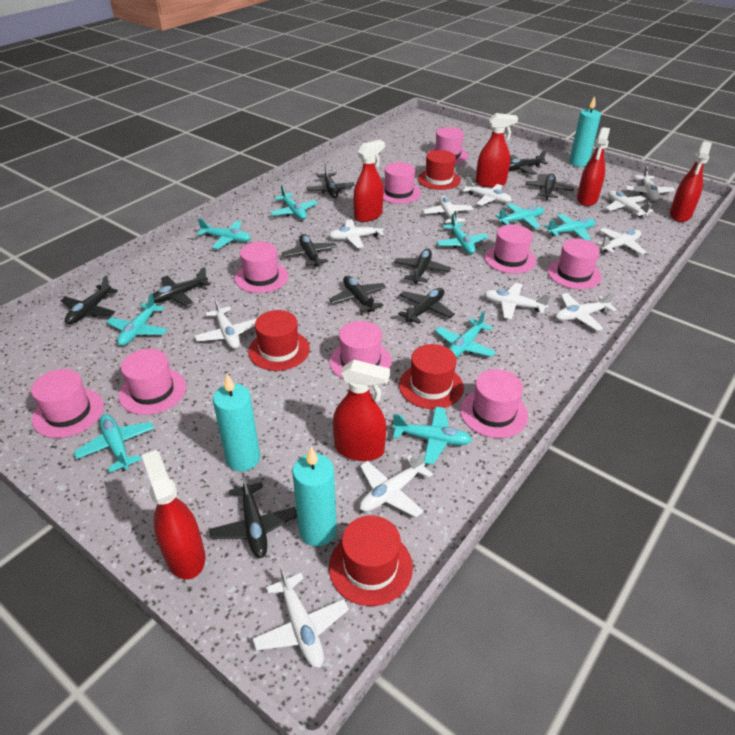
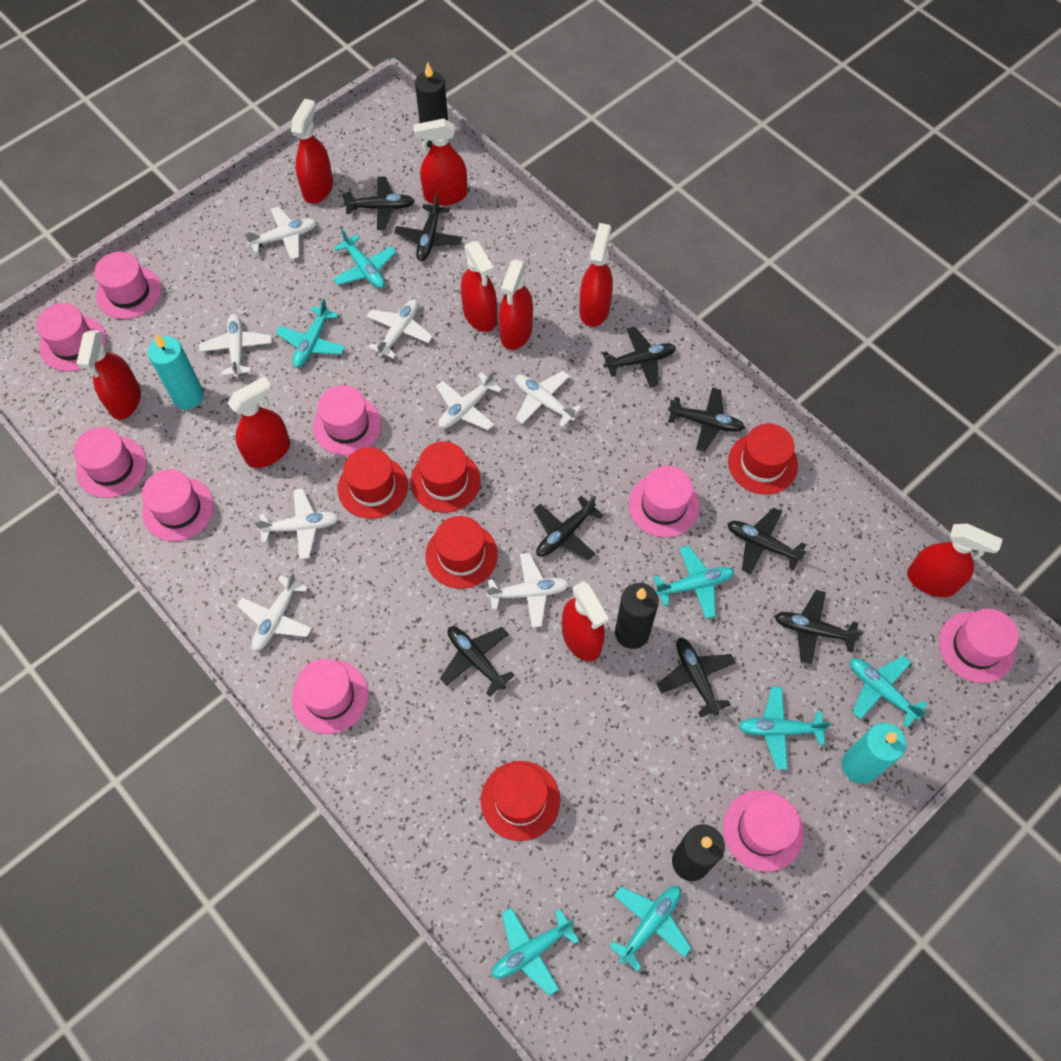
black candle: 0 -> 3
black plane: 10 -> 9
red hat: 4 -> 5
red spray bottle: 6 -> 9
turquoise candle: 3 -> 2
turquoise plane: 9 -> 7
white plane: 11 -> 8

